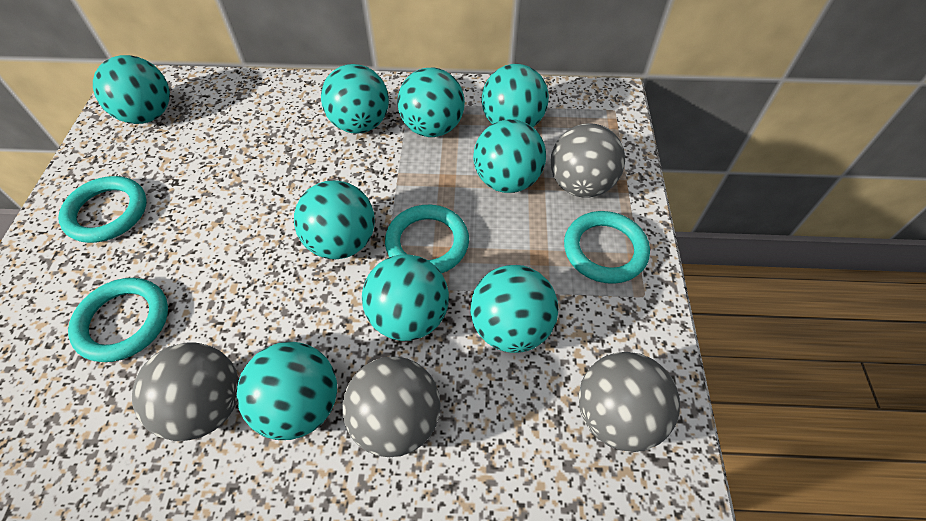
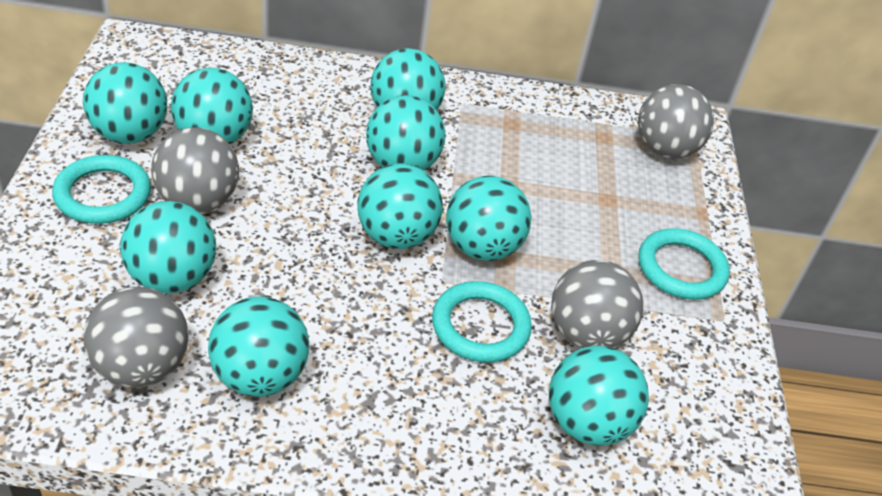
turquoise ring: 4 -> 3

